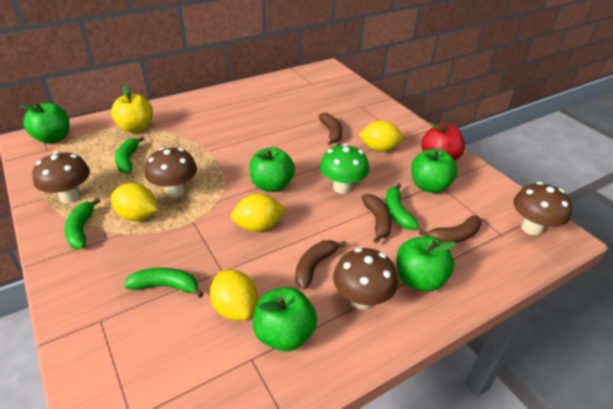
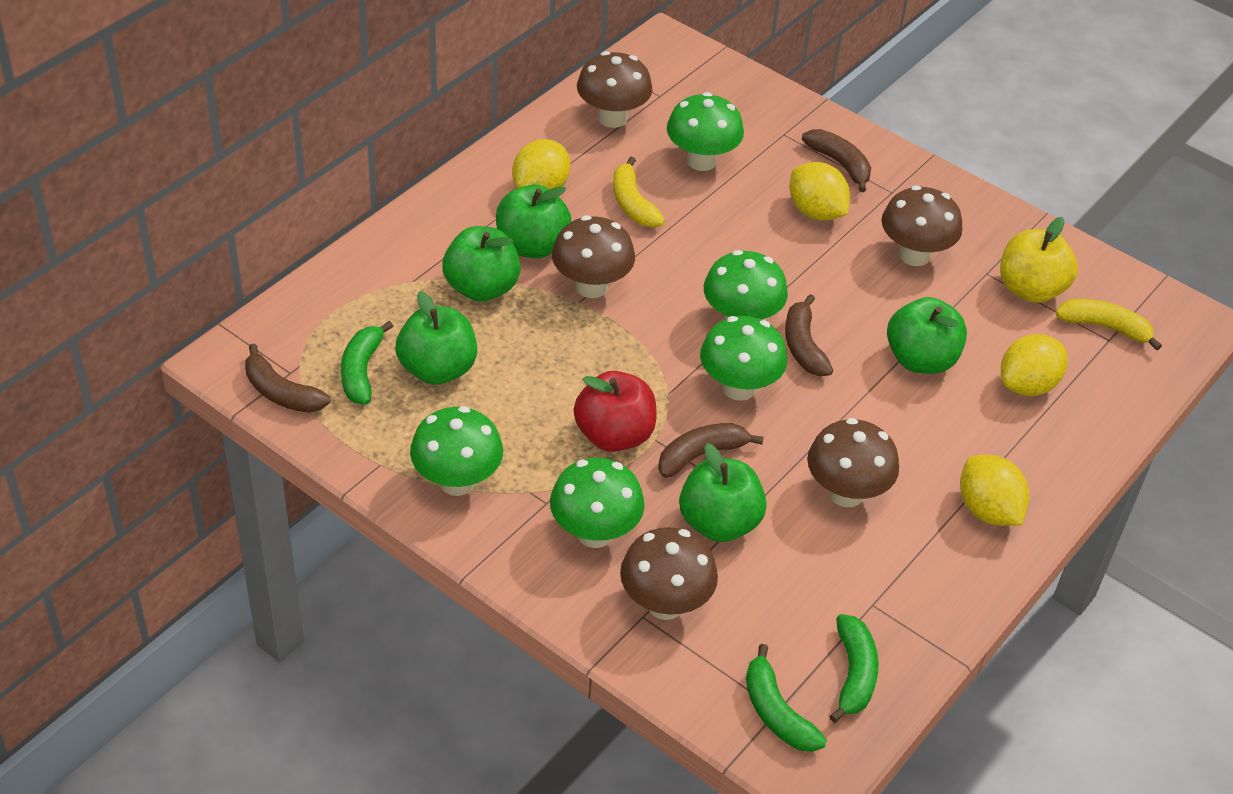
brown mushroom: 4 -> 5
green banana: 4 -> 3
green mushroom: 1 -> 5
yellow banana: 0 -> 2

